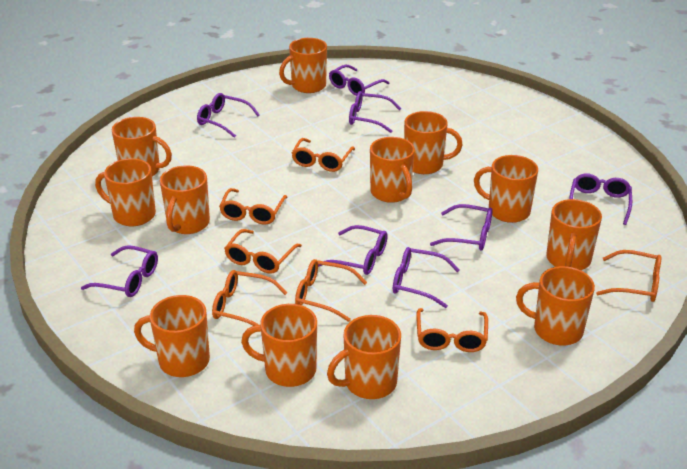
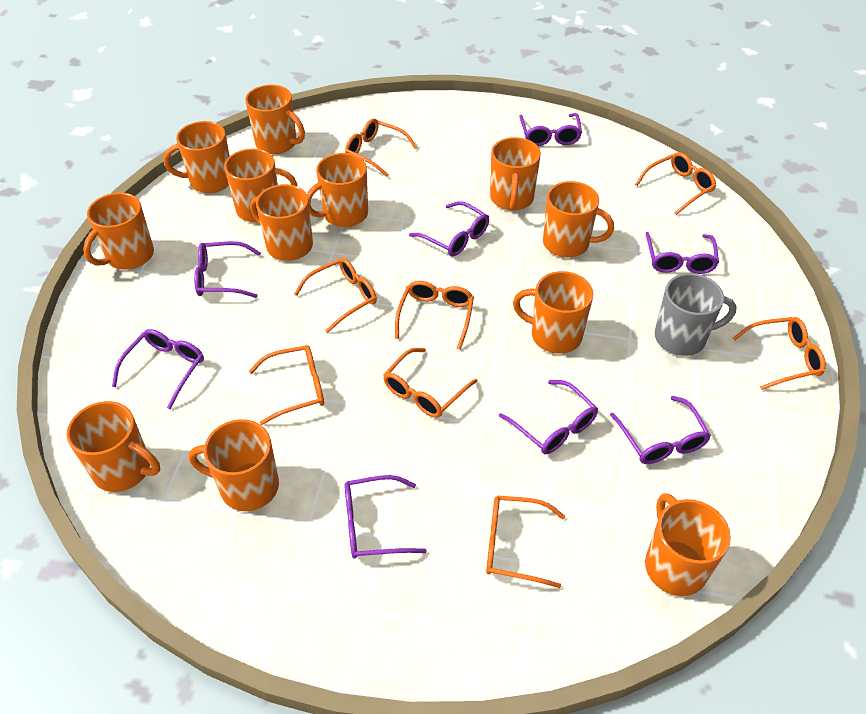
grey mug: 0 -> 1
orange glasses: 7 -> 8

